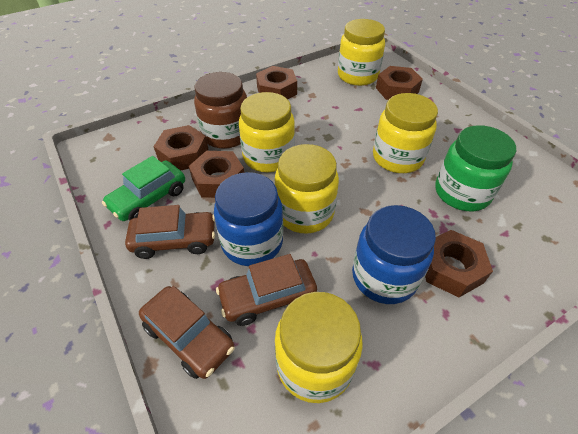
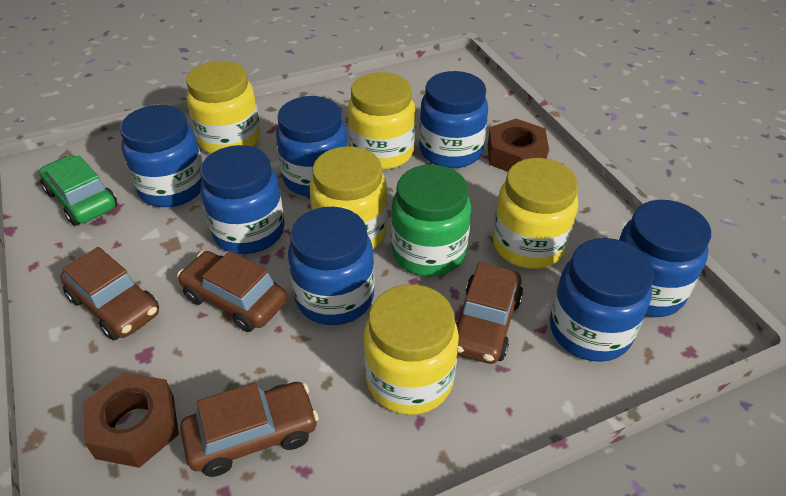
blue jar: 2 -> 7
brown car: 3 -> 4
brown jar: 1 -> 0
brown nut: 5 -> 2

